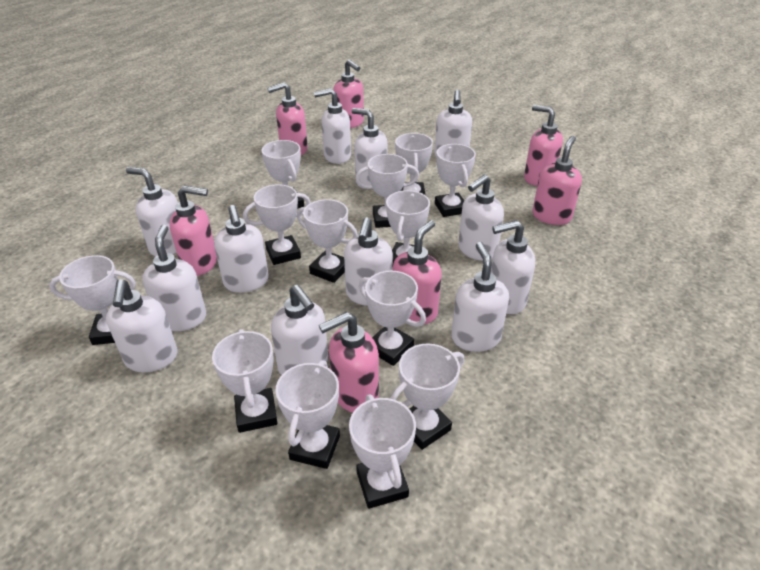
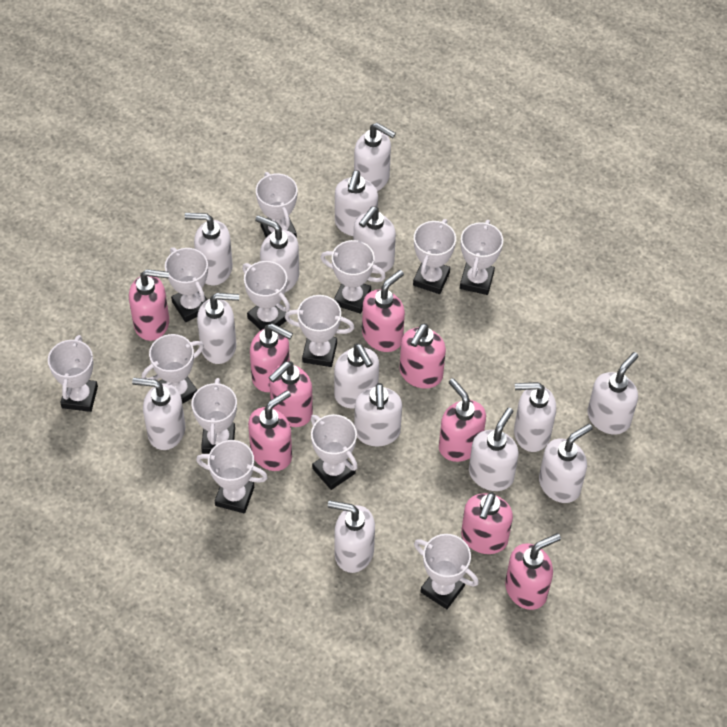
pink soap dispenser: 7 -> 9
white soap dispenser: 12 -> 14

